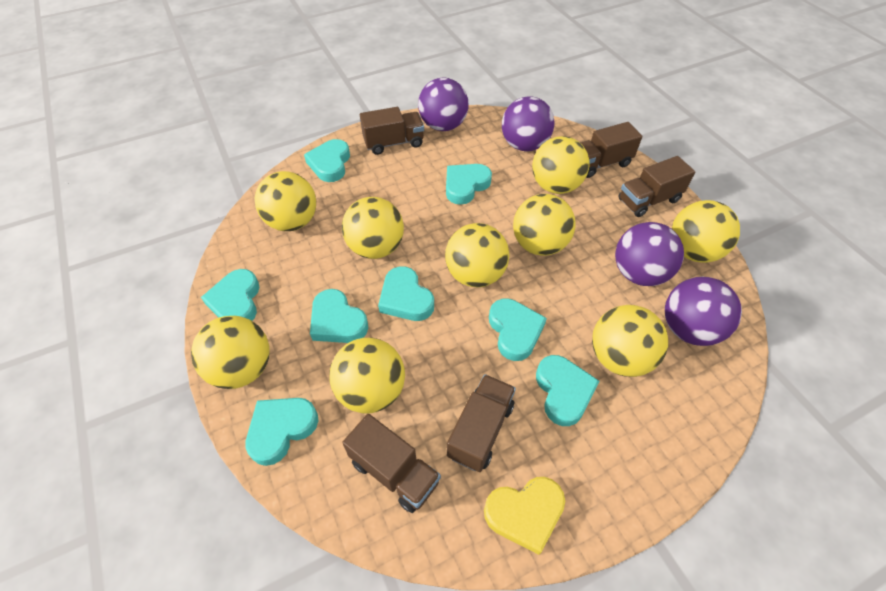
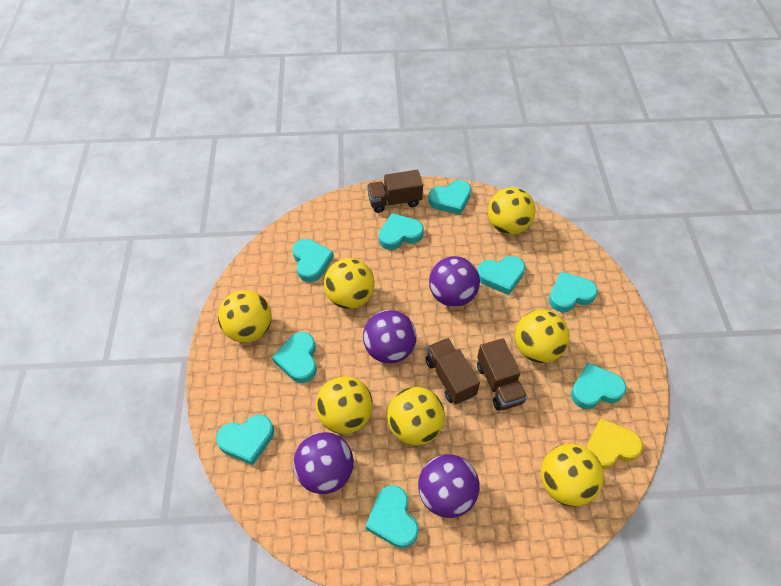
brown truck: 5 -> 3
turquoise heart: 8 -> 9
yellow ball: 9 -> 7

